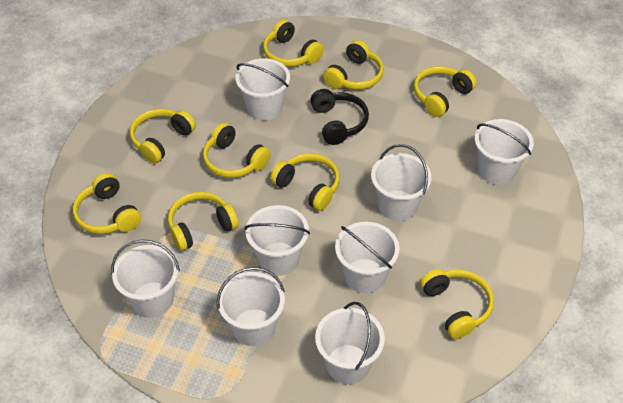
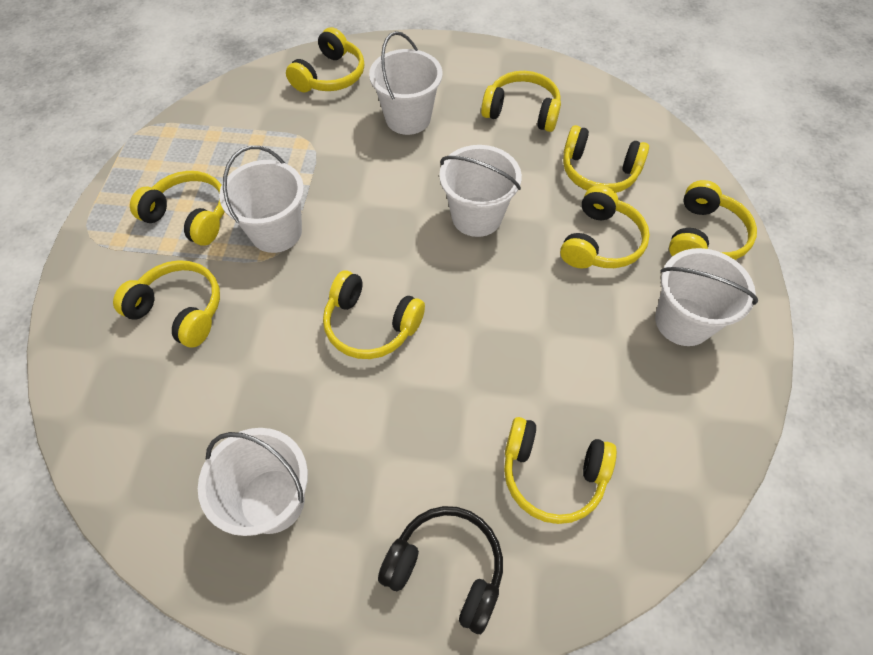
white bucket: 8 -> 5

